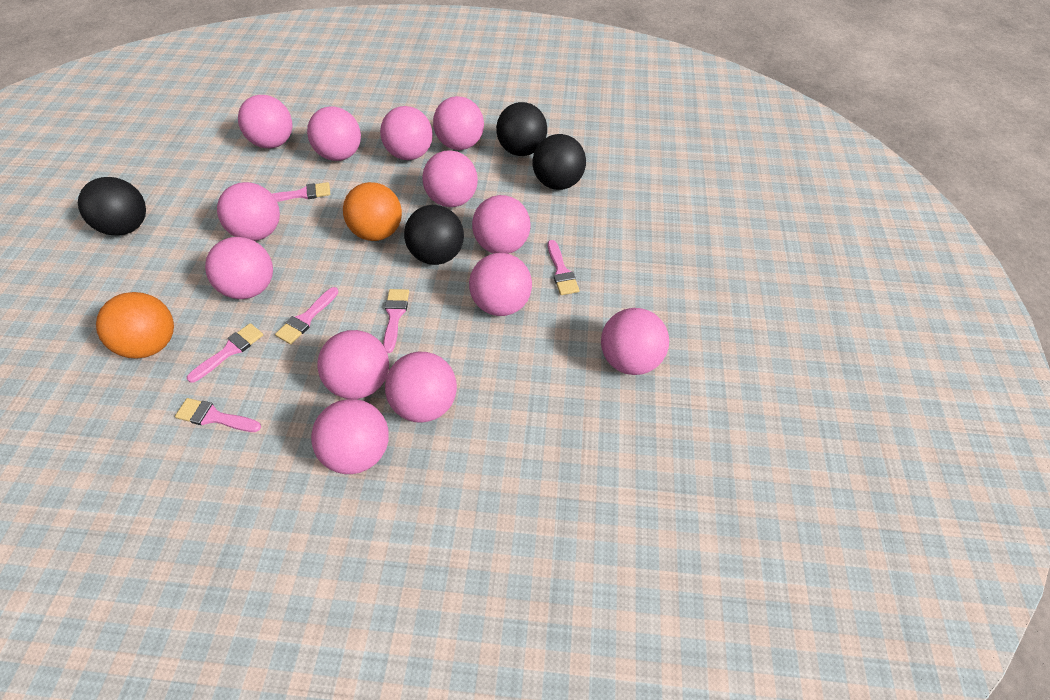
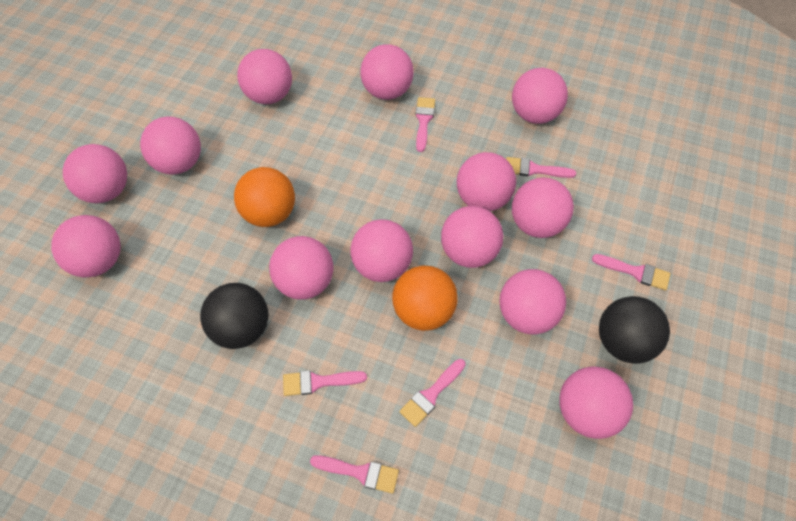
black ball: 4 -> 2

